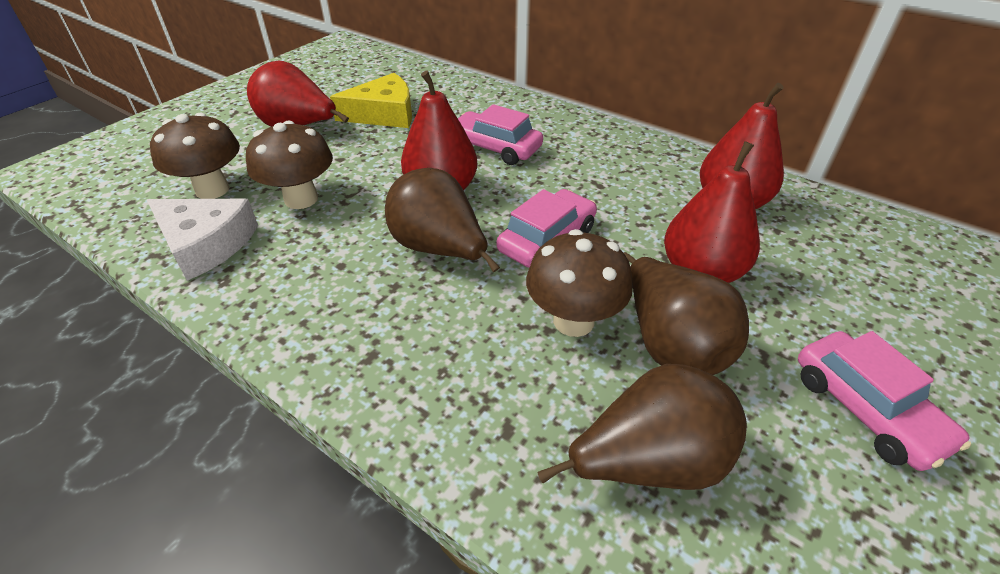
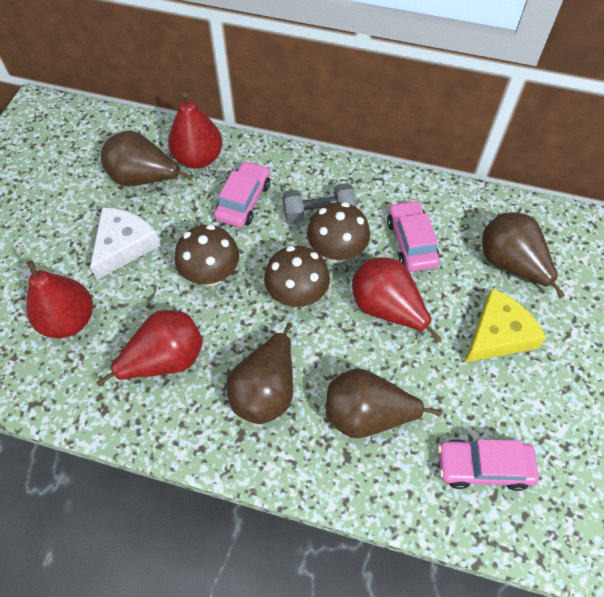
brown pear: 3 -> 4
grey dumbbell: 0 -> 1

